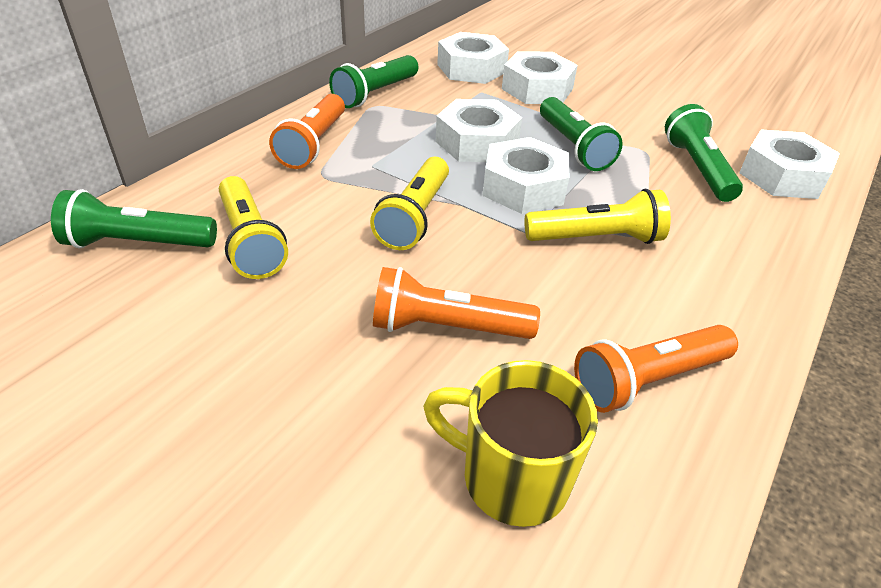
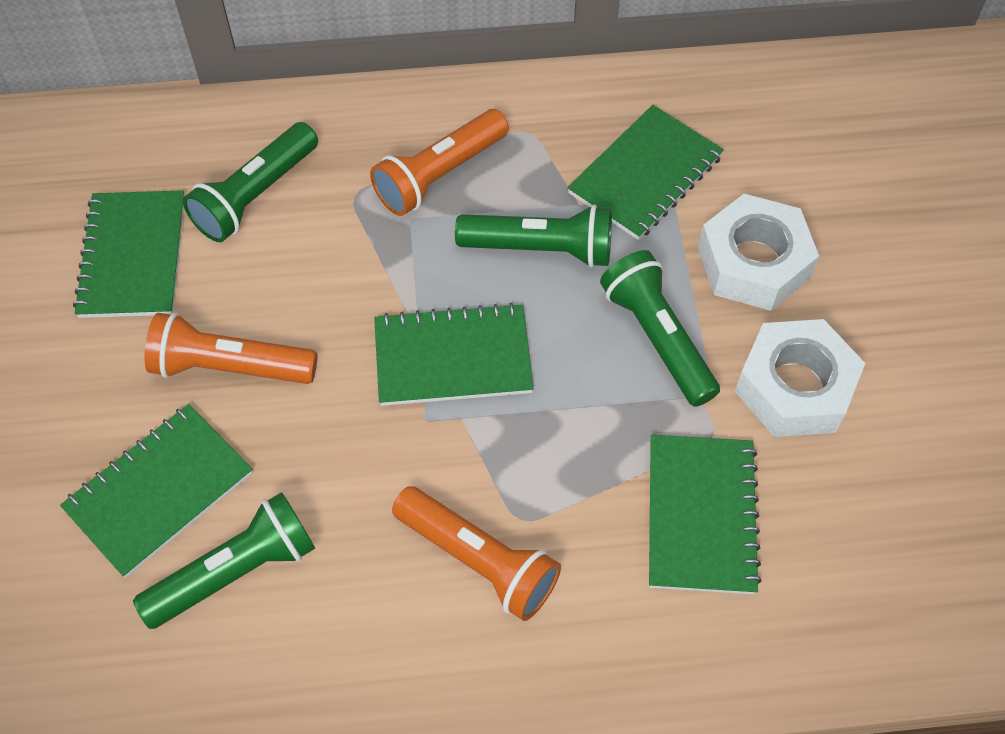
green notebook: 0 -> 5
white nut: 5 -> 2
yellow flashlight: 3 -> 0
yellow mug: 1 -> 0

